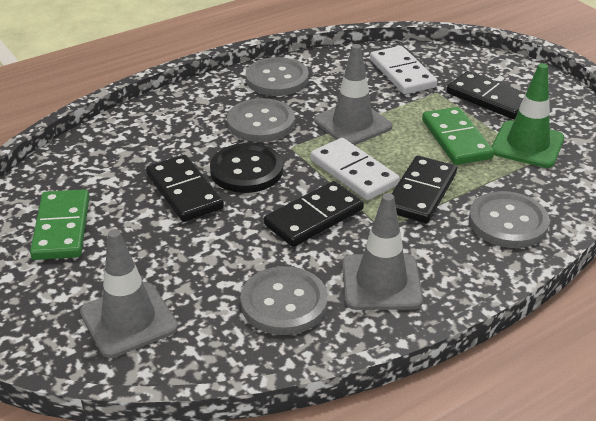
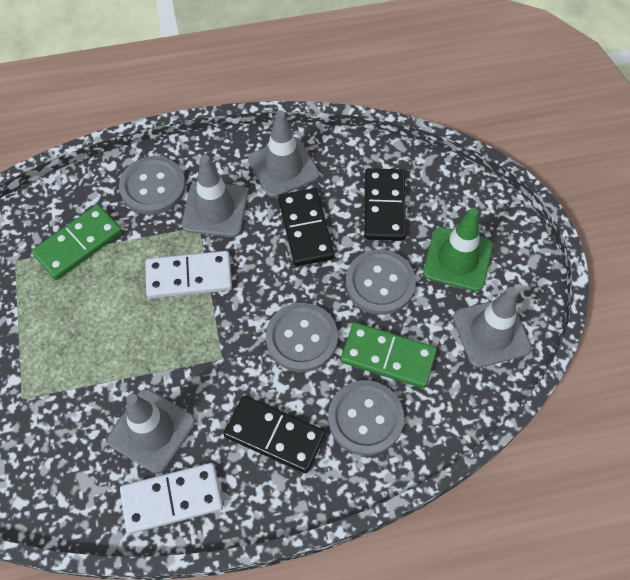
black button: 1 -> 0
black domino: 4 -> 3
grey traffic cone: 3 -> 4

